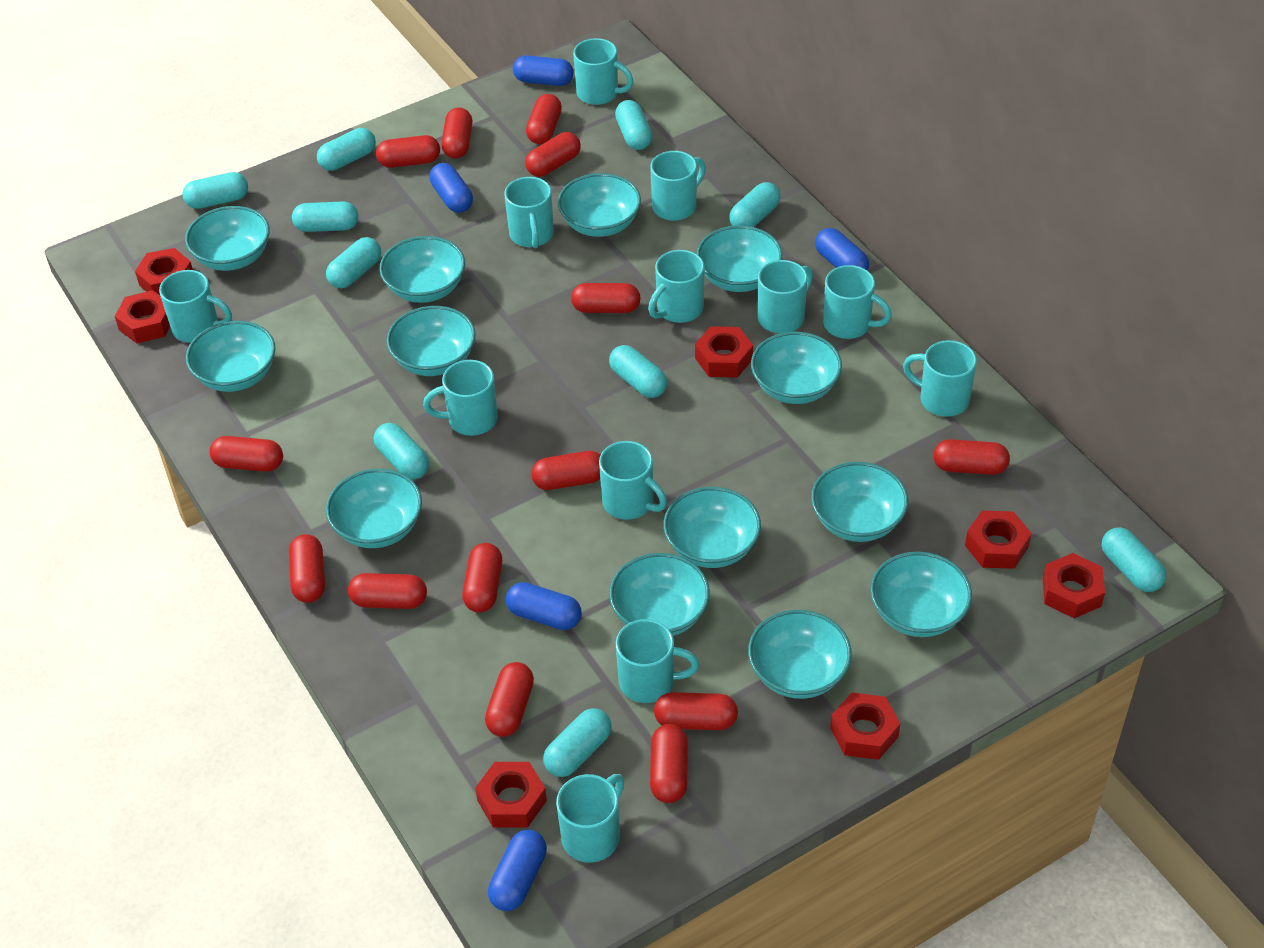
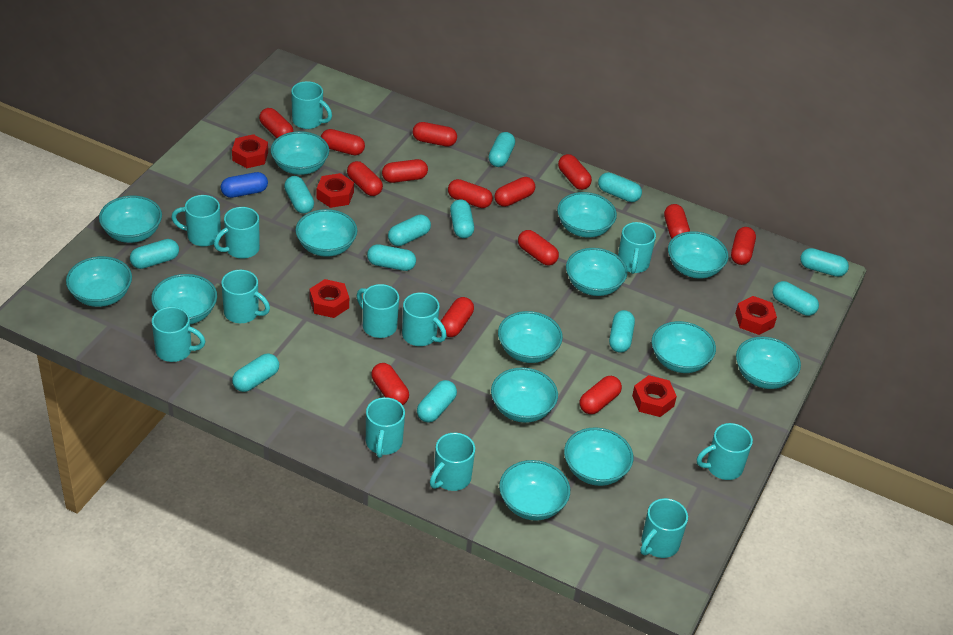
blue capsule: 5 -> 1
red nut: 7 -> 5
turquoise bowl: 13 -> 14
turquoise capsule: 10 -> 12

